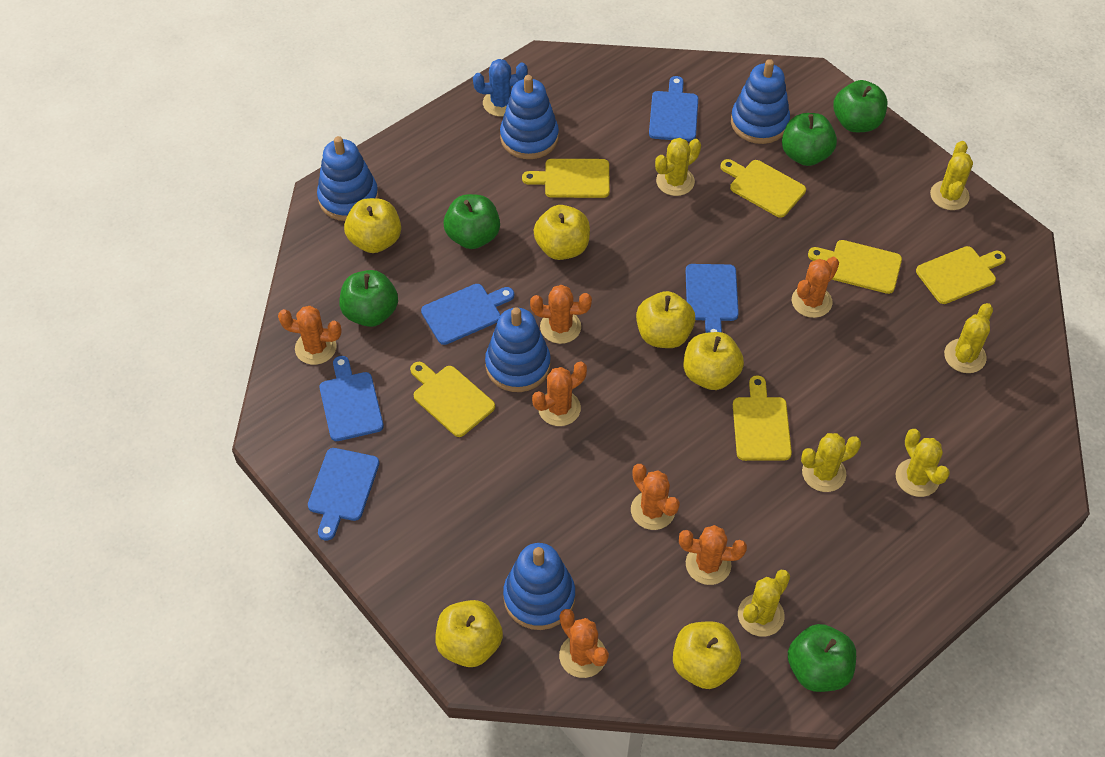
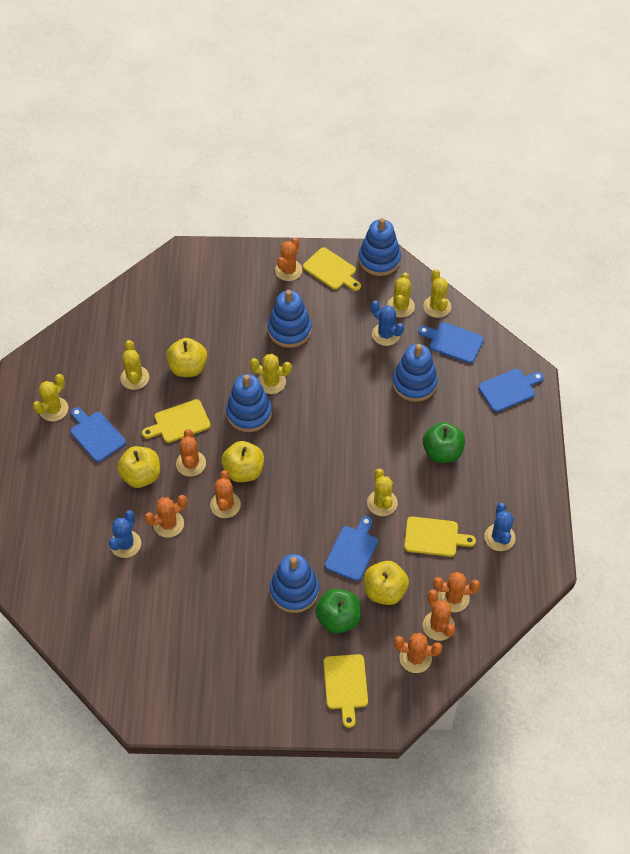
blue cactus: 1 -> 3
blue cutting board: 5 -> 4
green apple: 5 -> 2
yellow apple: 6 -> 4
yellow cutting board: 6 -> 4

